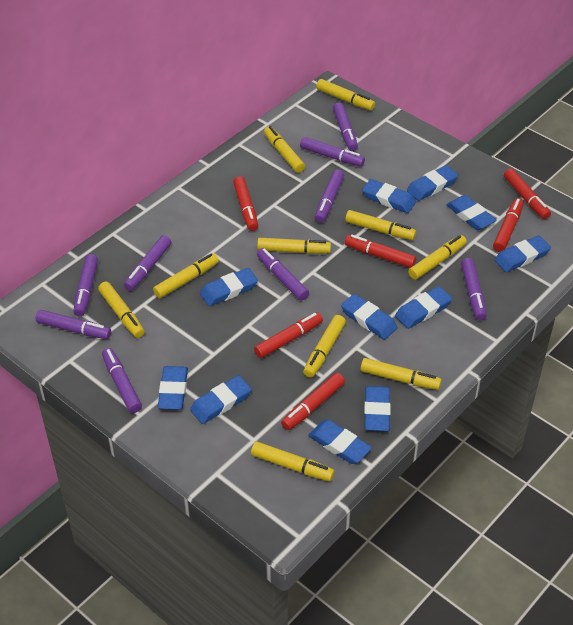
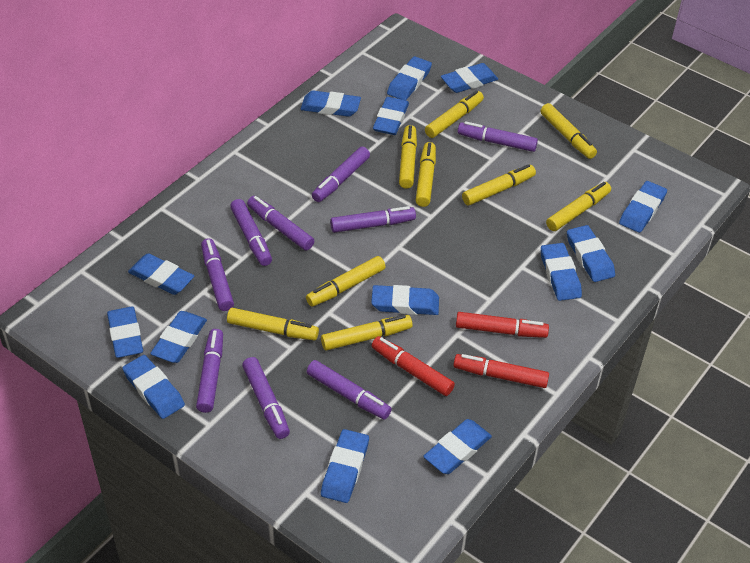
blue eraser: 11 -> 14
red marker: 6 -> 3
yellow marker: 10 -> 9

